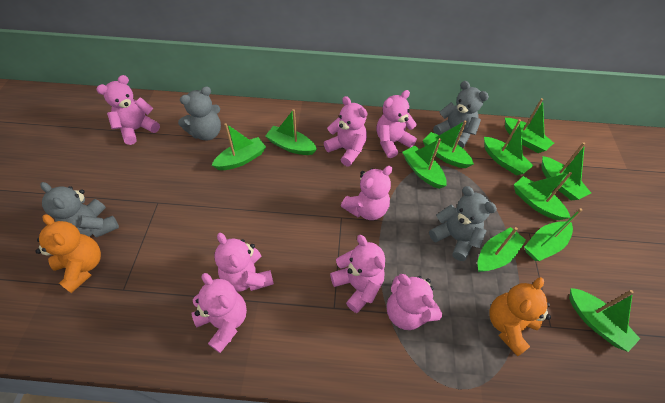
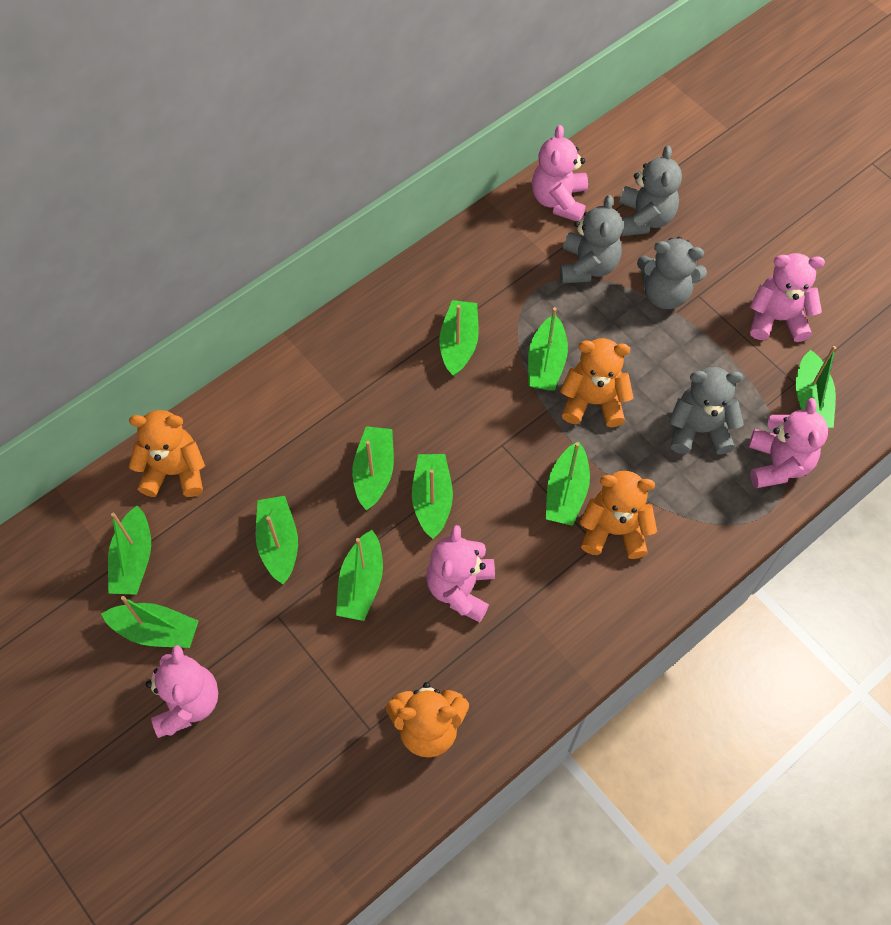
green boat: 11 -> 10
orange teddy bear: 2 -> 4
pink teddy bear: 8 -> 5

